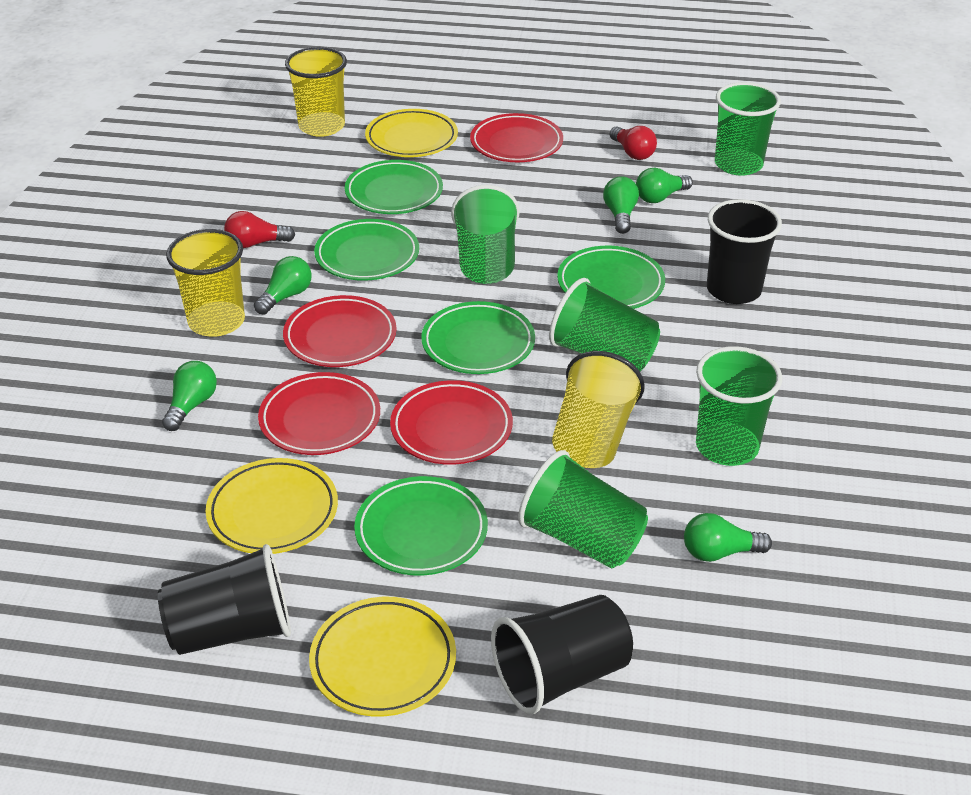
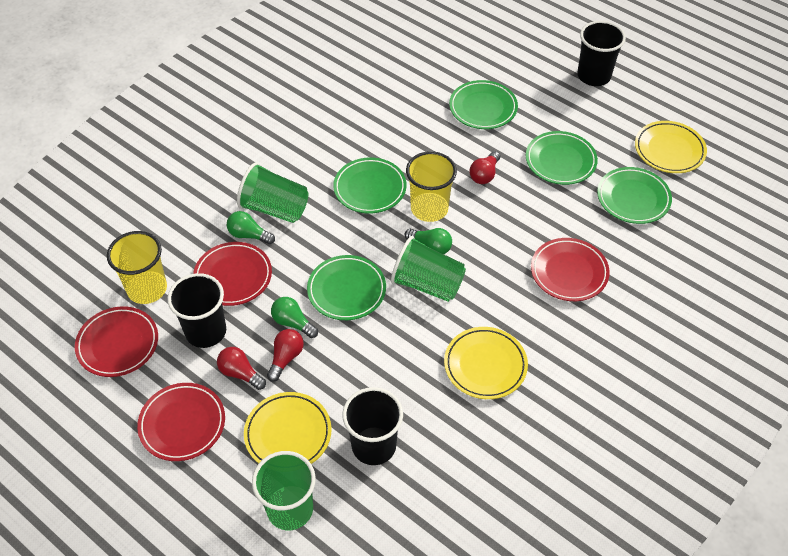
green cup: 5 -> 3
green light bulb: 5 -> 3
red light bulb: 2 -> 3
yellow cup: 3 -> 2

